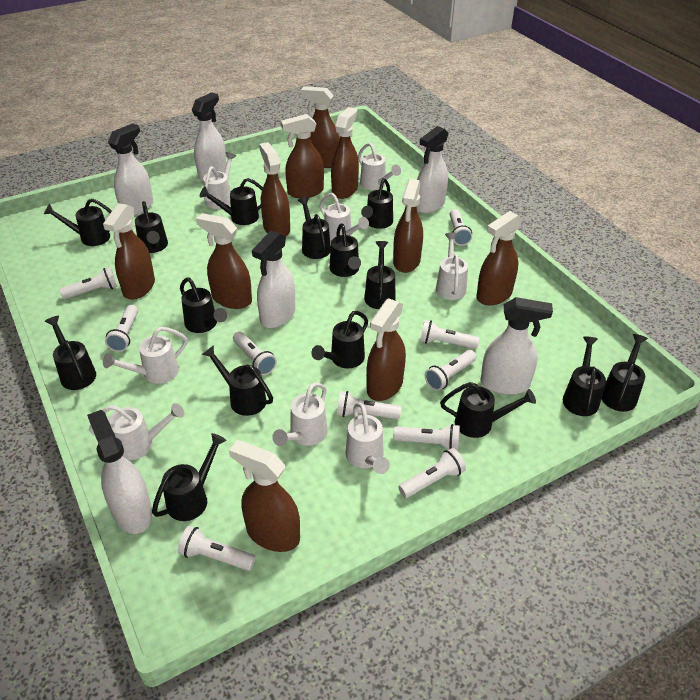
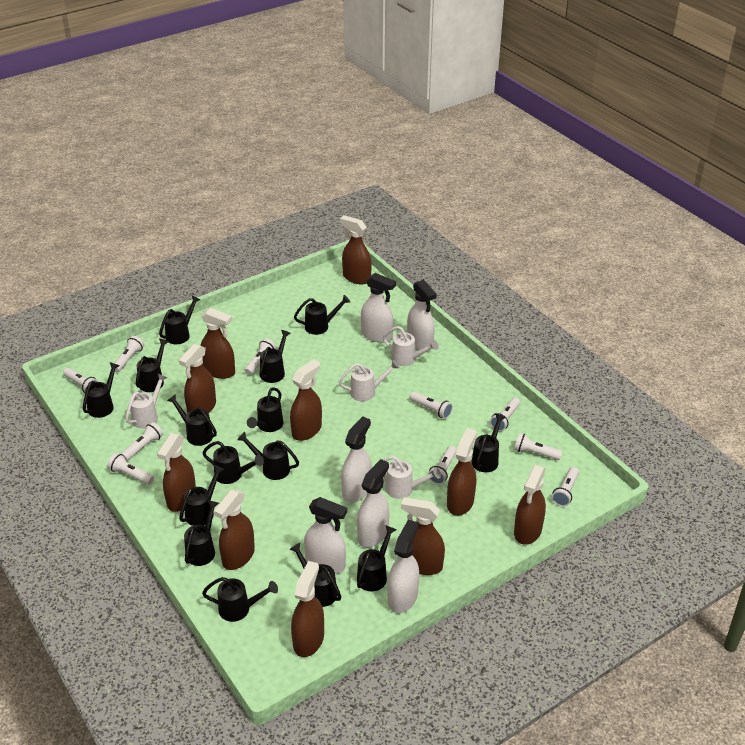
white watering can: 8 -> 4

